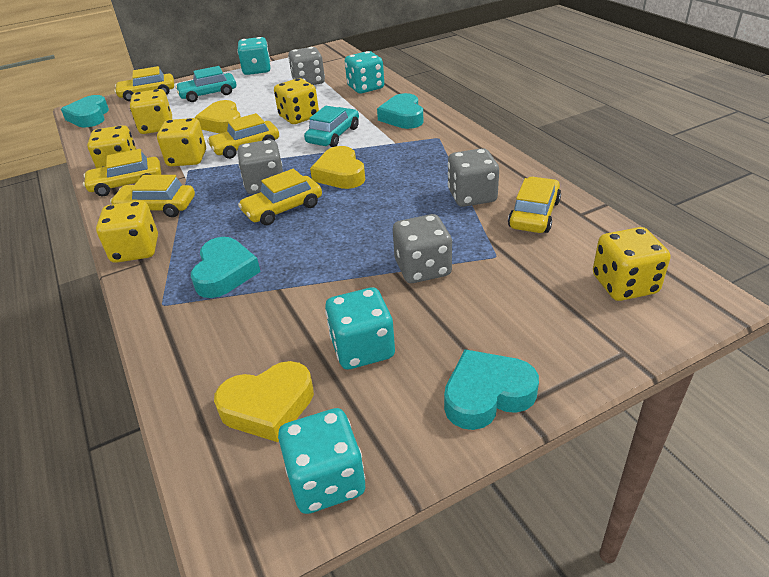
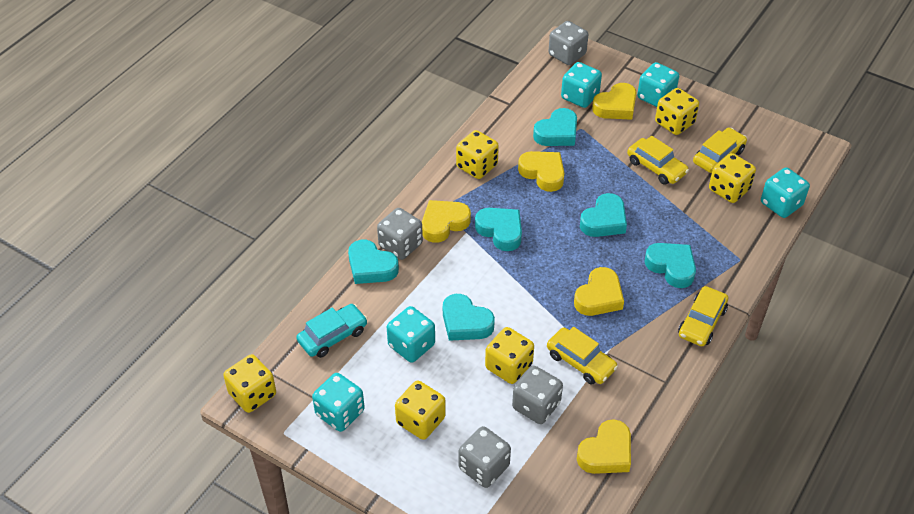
turquoise car: 2 -> 1
turquoise dice: 4 -> 5
turquoise heart: 4 -> 6
yellow car: 6 -> 4
yellow heart: 3 -> 5

